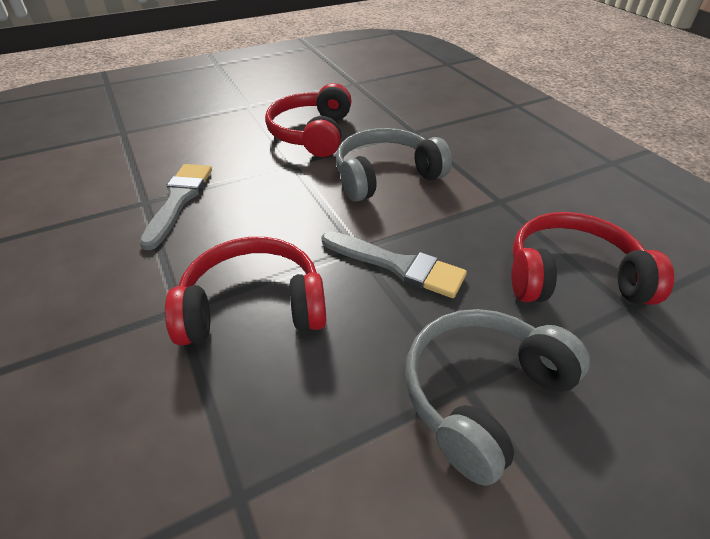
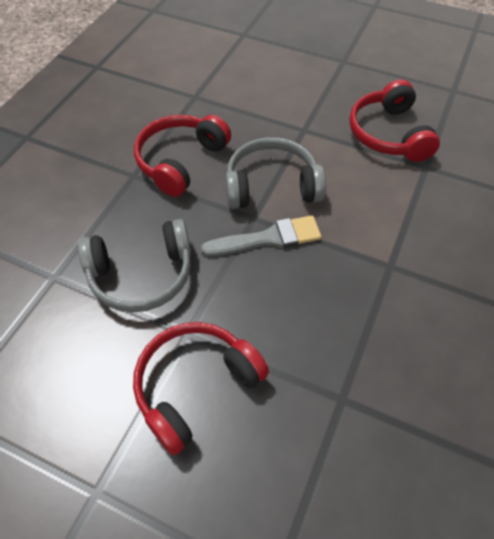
grey brush: 2 -> 1

